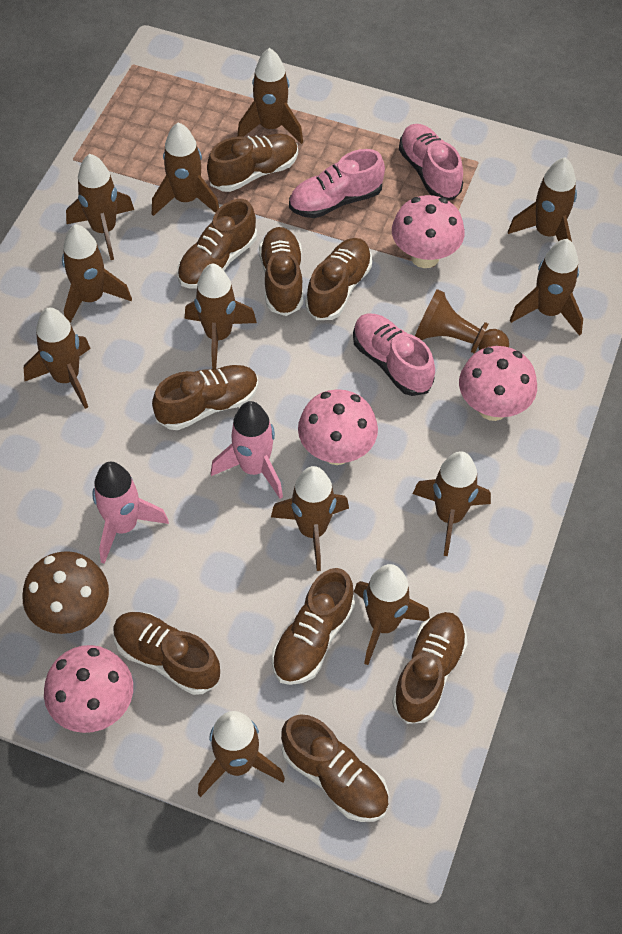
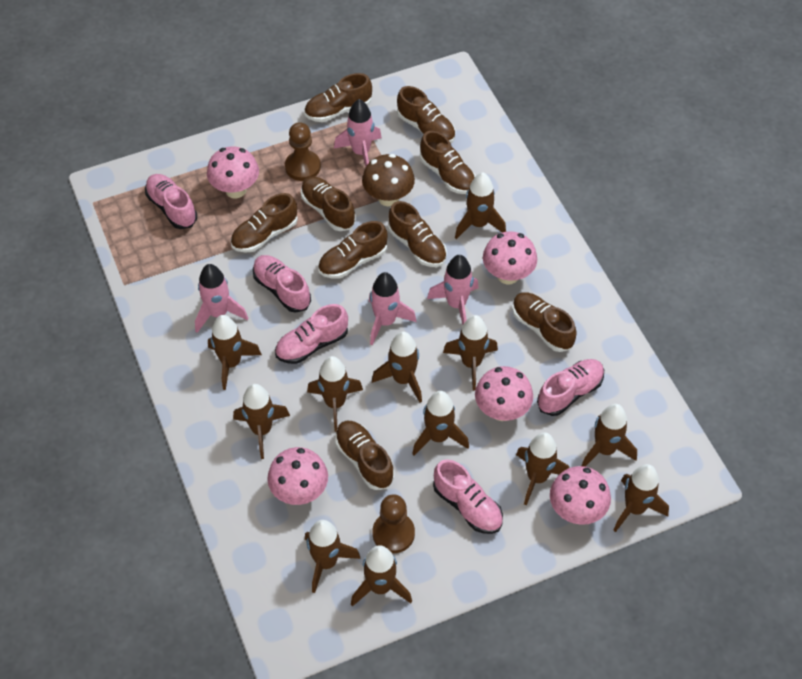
brown pawn: 1 -> 2
pink mushroom: 4 -> 5
pink rocket: 2 -> 4
pink shoe: 3 -> 5

